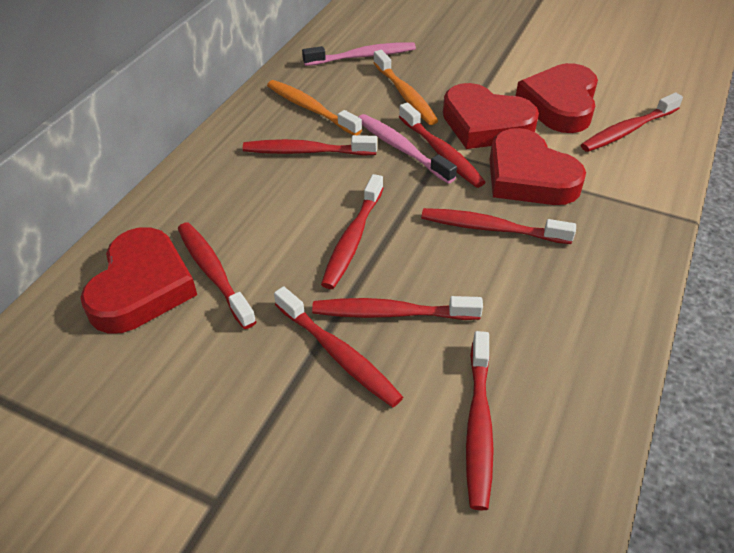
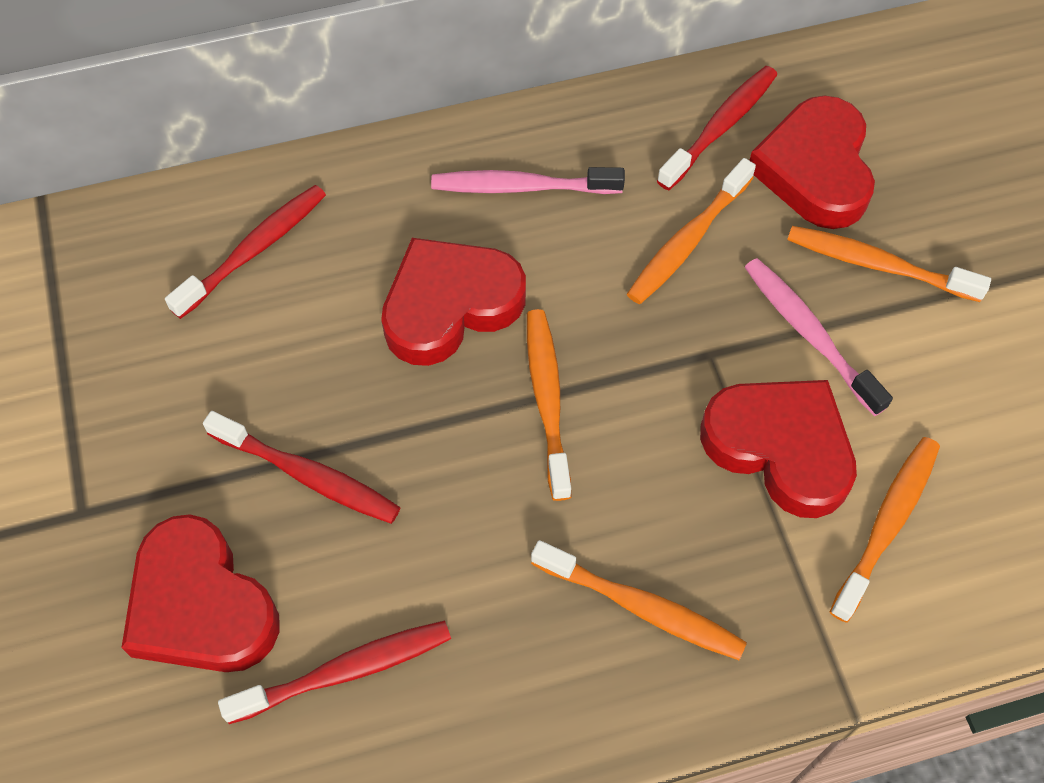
orange toothbrush: 2 -> 5
red toothbrush: 9 -> 4

